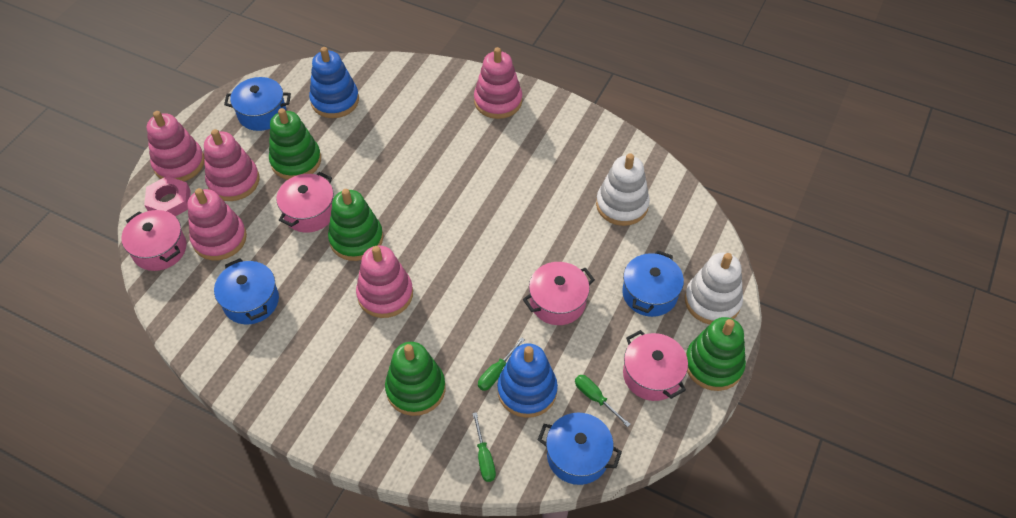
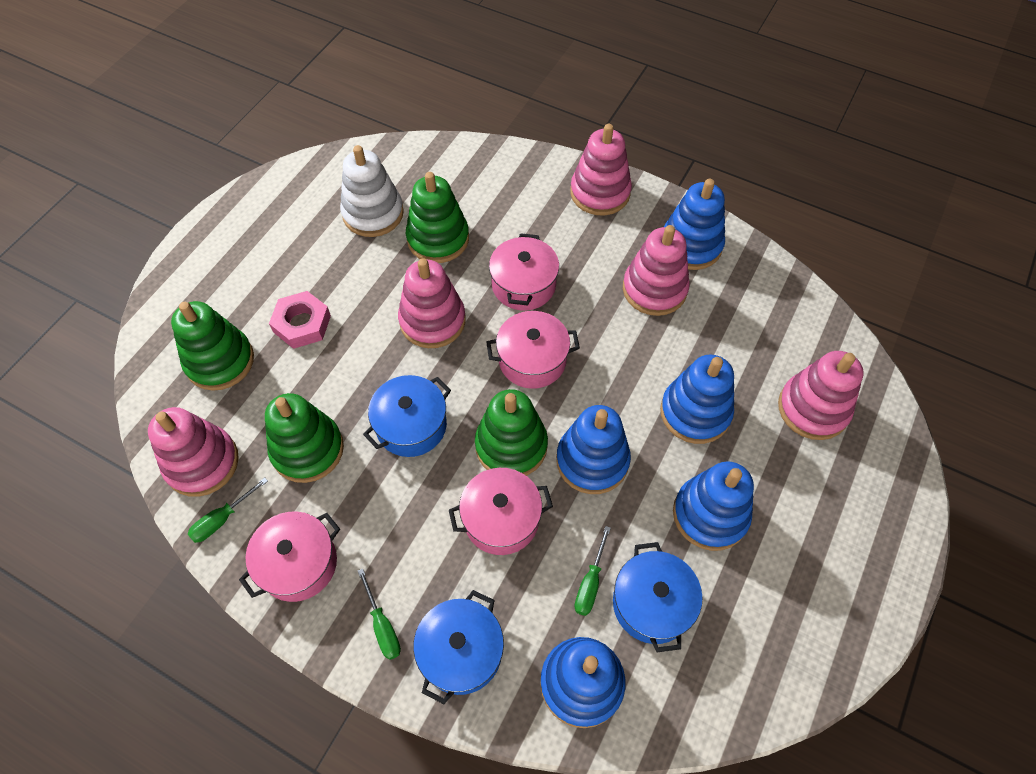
blue pot: 4 -> 3
blue stacking toy: 2 -> 5
white stacking toy: 2 -> 1

